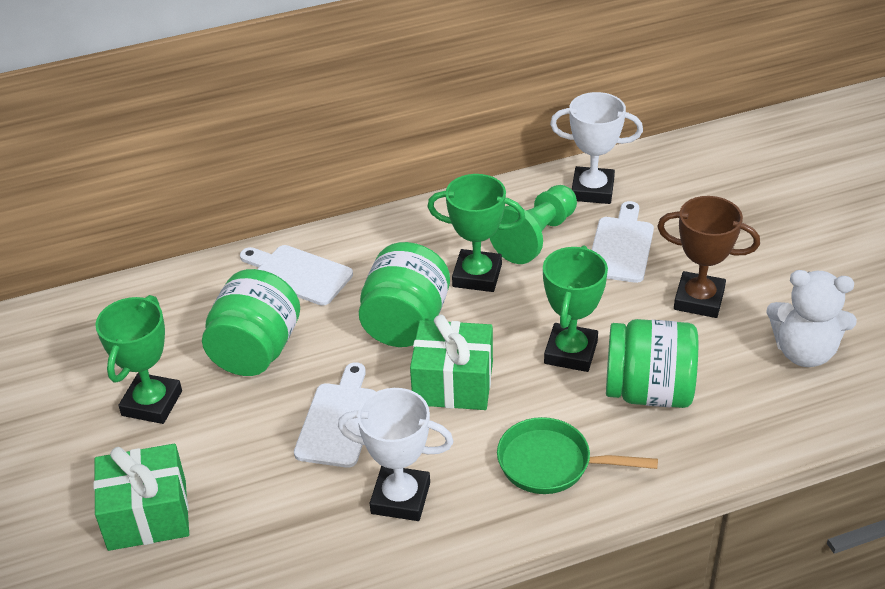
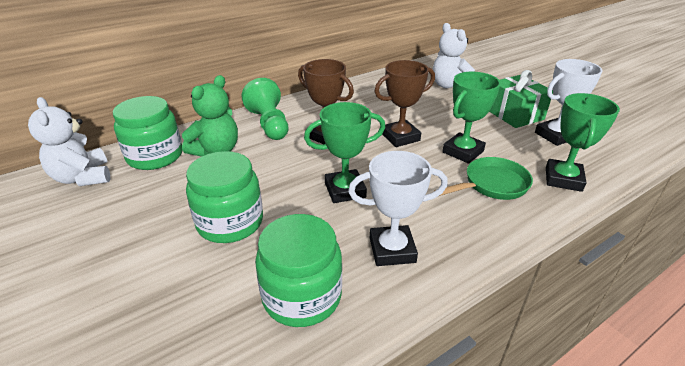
brown trophy: 1 -> 2
green gift: 2 -> 1
green teddy bear: 0 -> 1
white cutting board: 3 -> 0
white teddy bear: 1 -> 2

